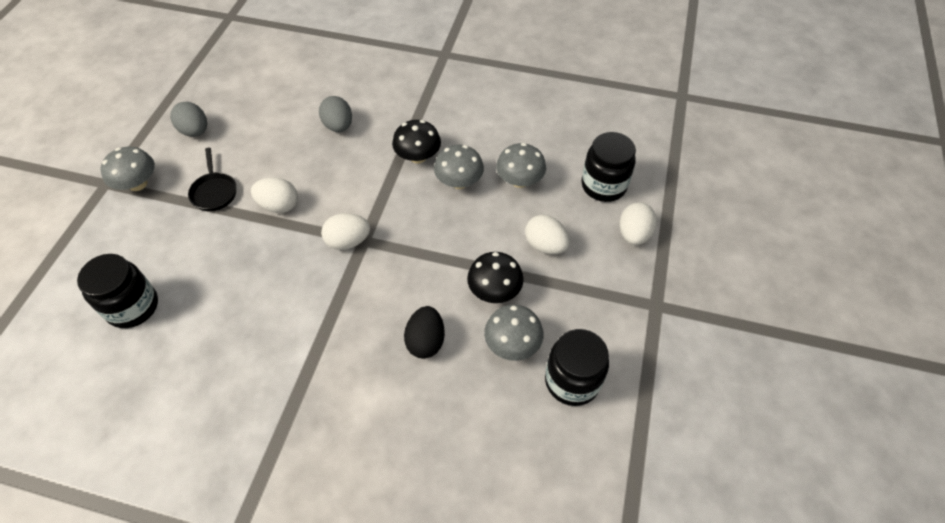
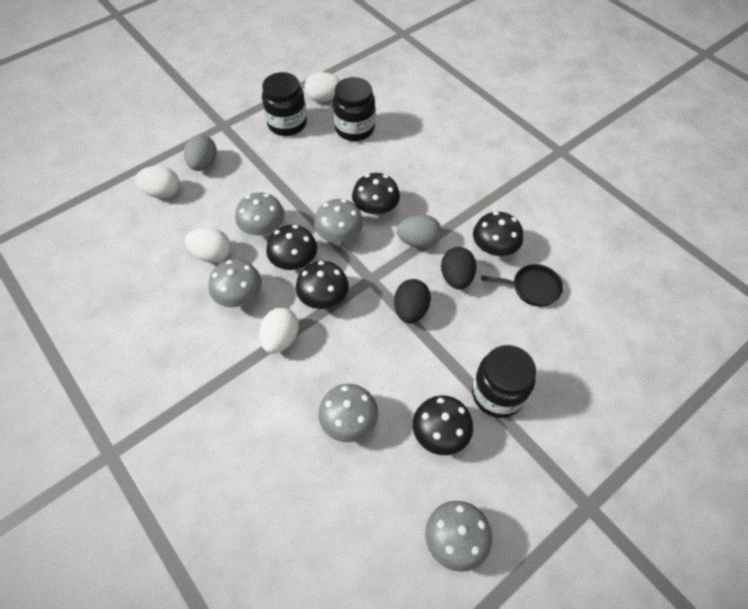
black egg: 1 -> 2
black mushroom: 2 -> 5
grey mushroom: 4 -> 5

